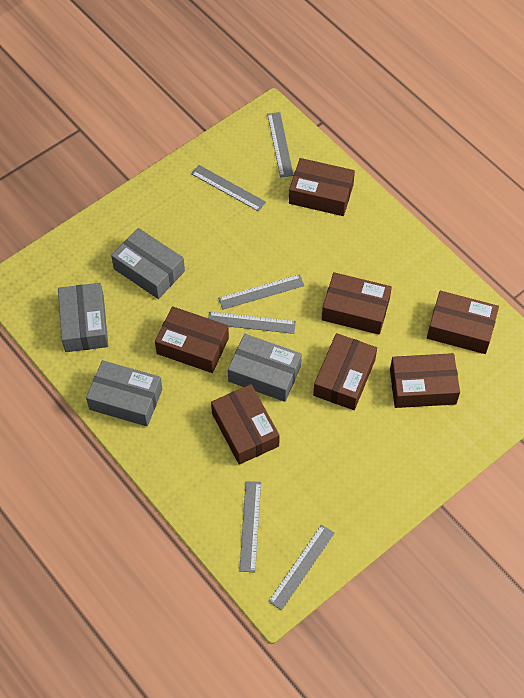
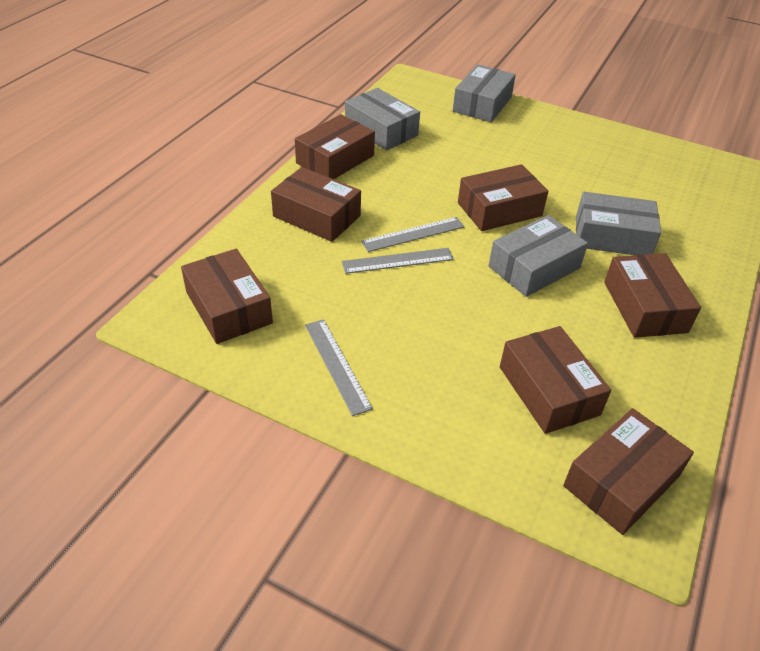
grey ruler: 6 -> 3

